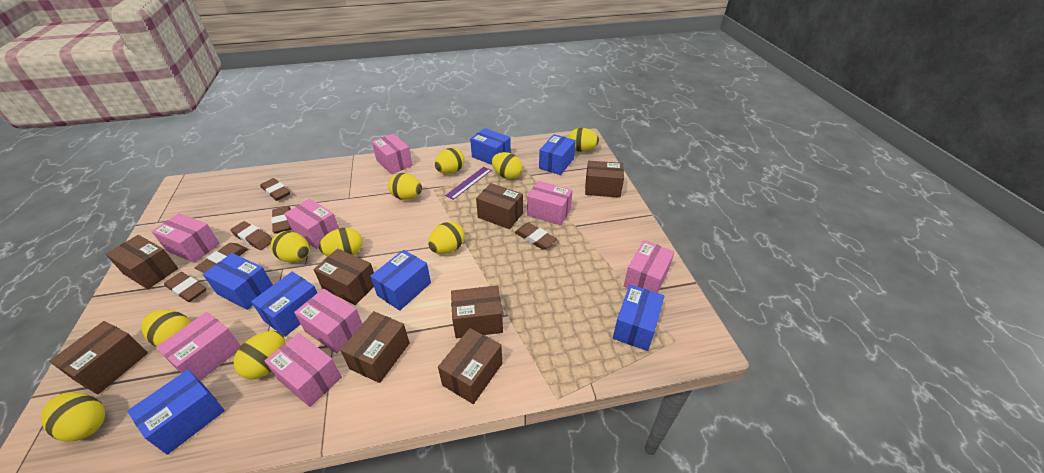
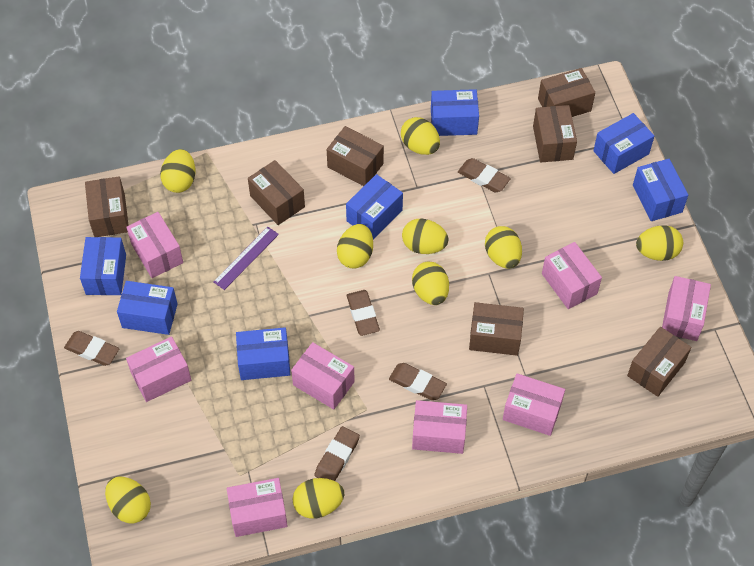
brown box: 8 -> 7
brown eraser: 6 -> 5
yellow egg: 10 -> 9

